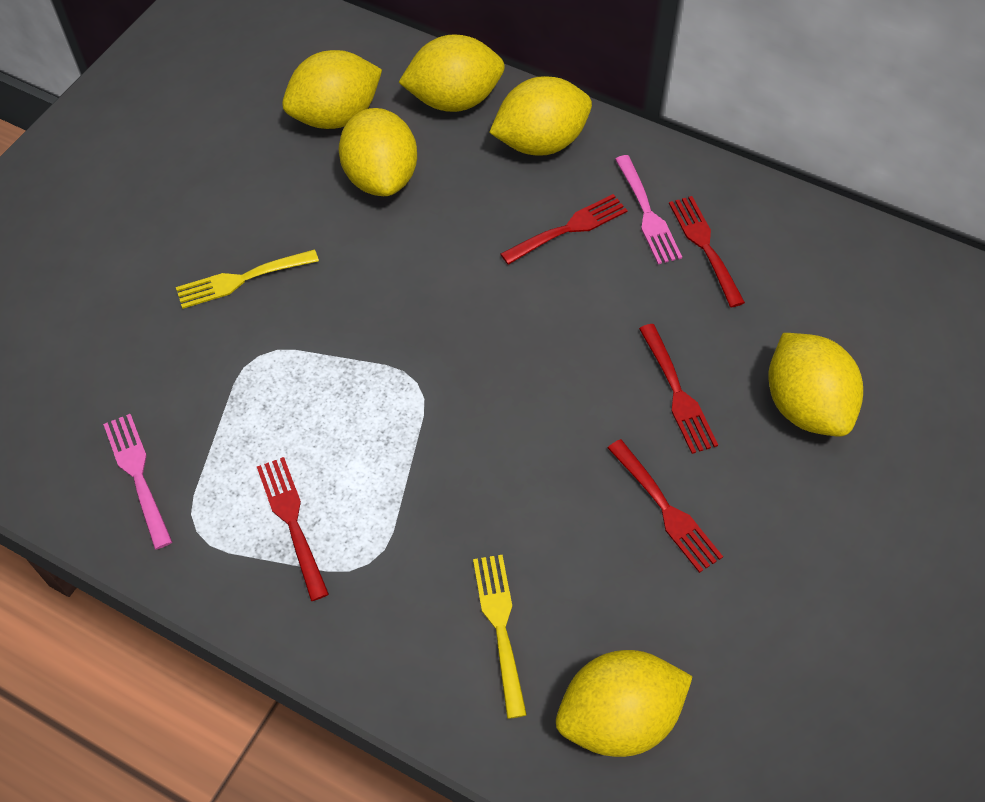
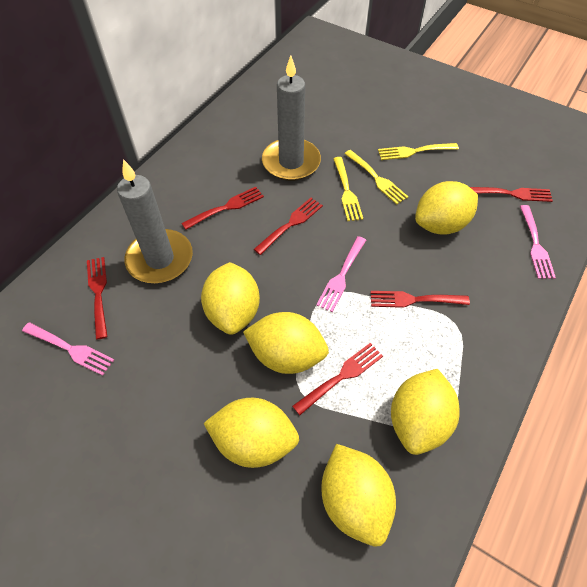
grey candle: 0 -> 2
pink fork: 2 -> 3
red fork: 5 -> 6
yellow fork: 2 -> 3

